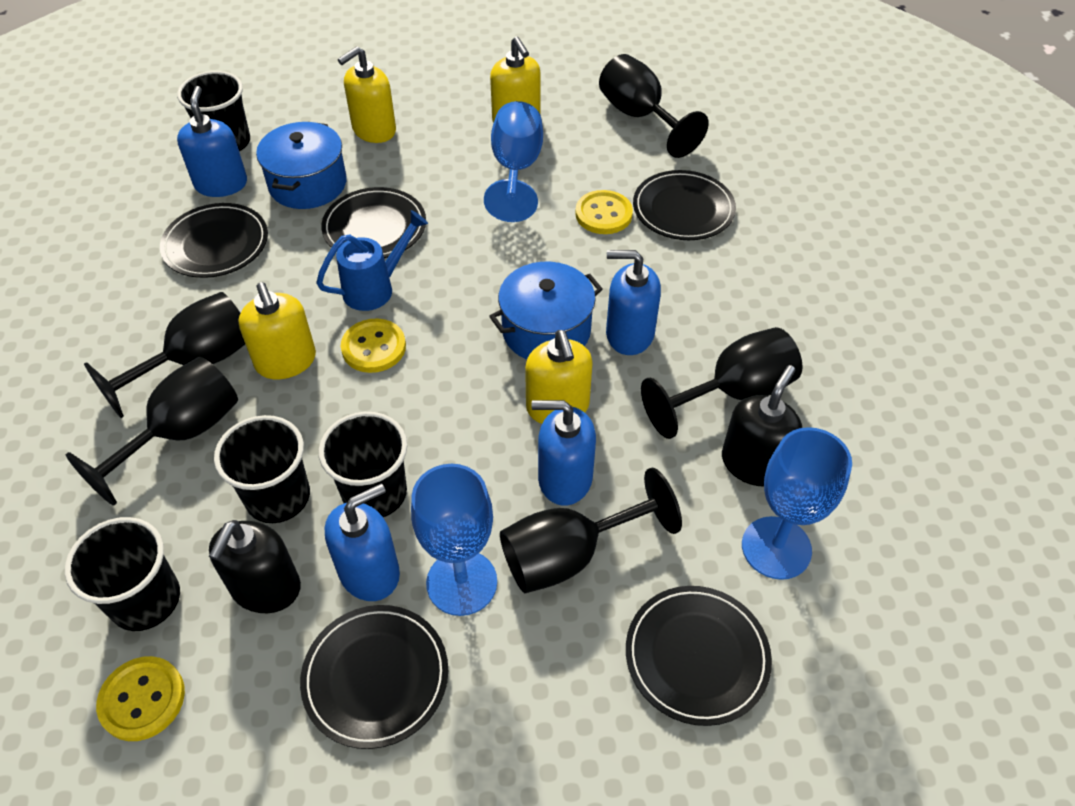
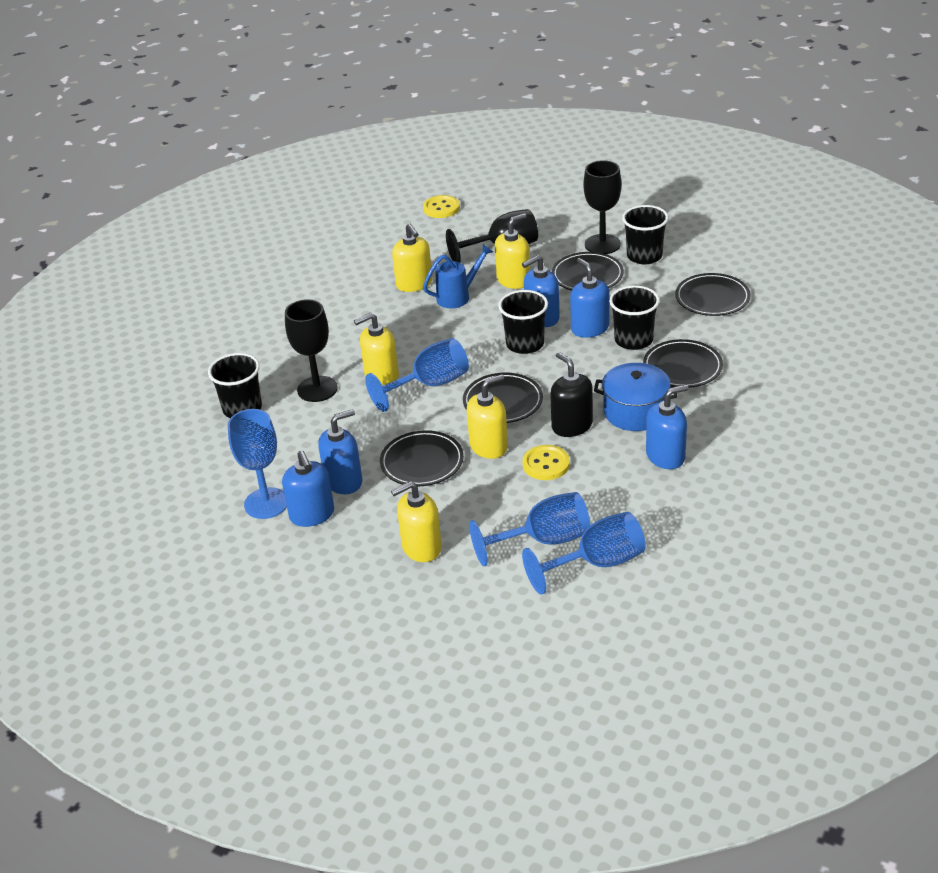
black goblet: 5 -> 3
black soap dispenser: 2 -> 1
blue goblet: 3 -> 4
blue pot: 2 -> 1
blue soap dispenser: 4 -> 5
yellow button: 3 -> 2
yellow soap dispenser: 4 -> 5

